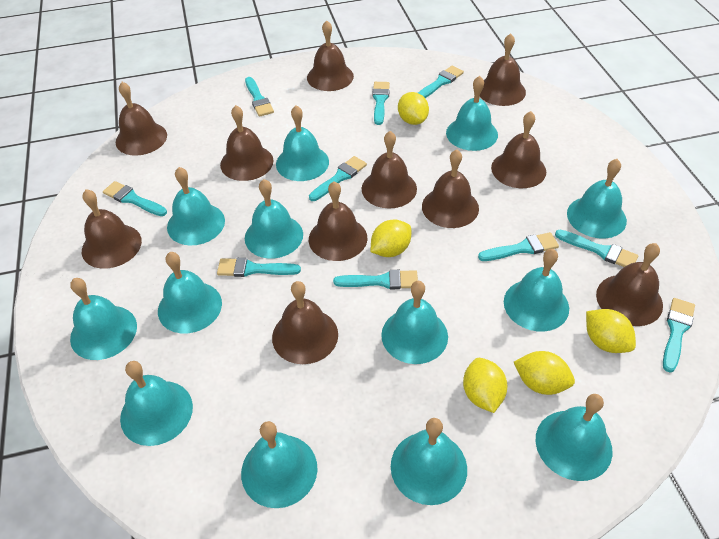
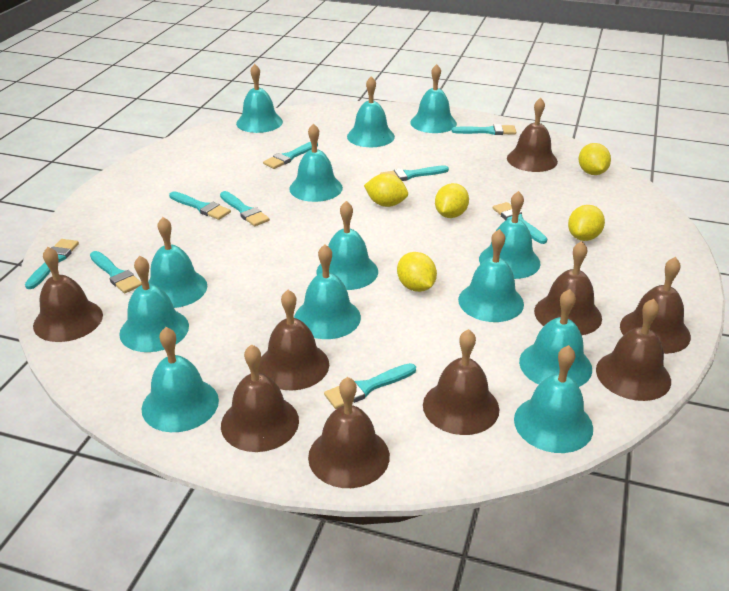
brown bell: 11 -> 9
turquoise brush: 10 -> 9

